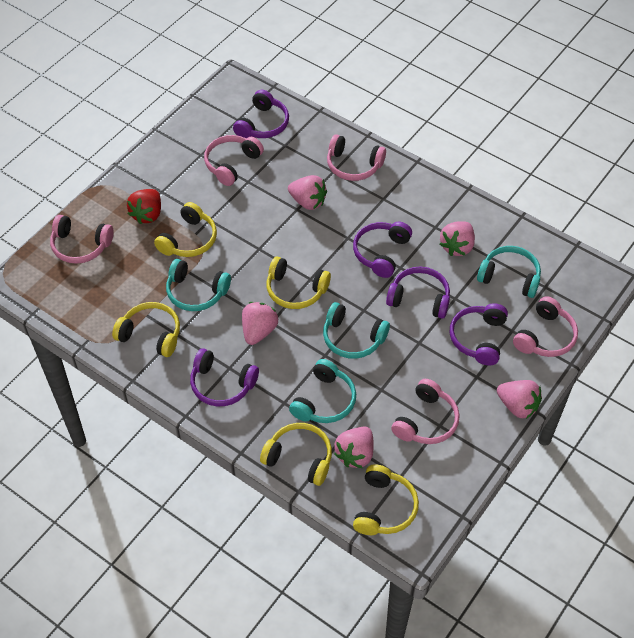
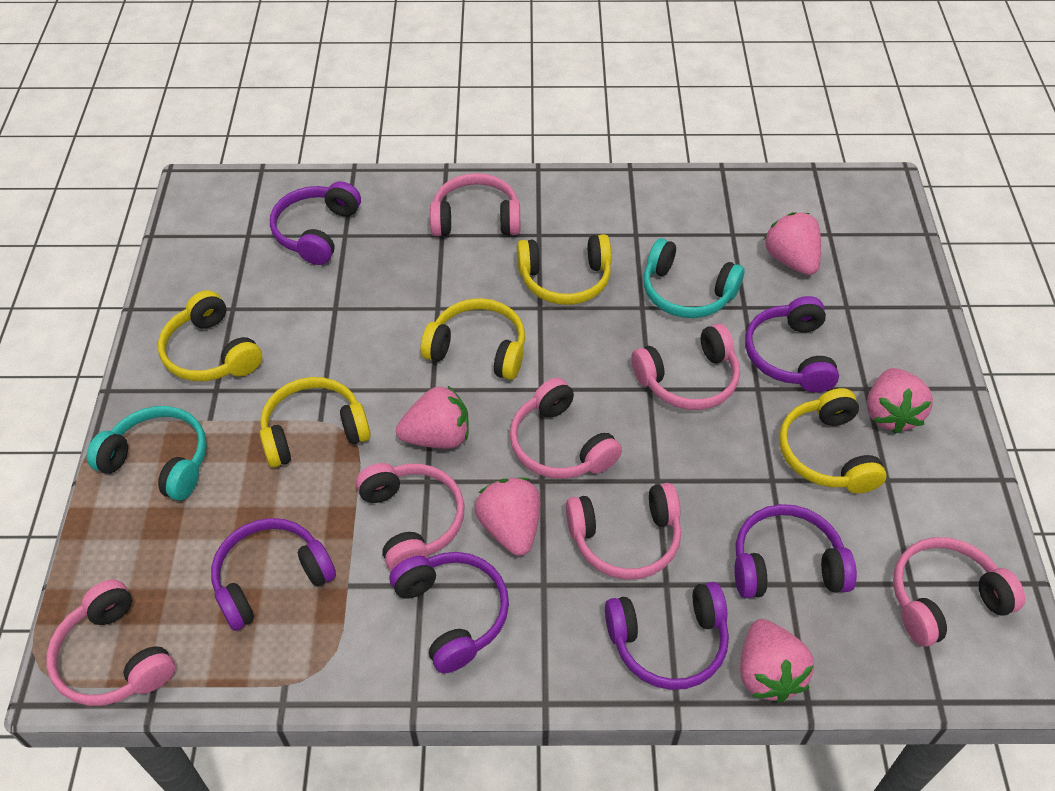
pink headphones: 5 -> 7
purple headphones: 5 -> 6
red strawberry: 1 -> 0
turquoise headphones: 4 -> 2

